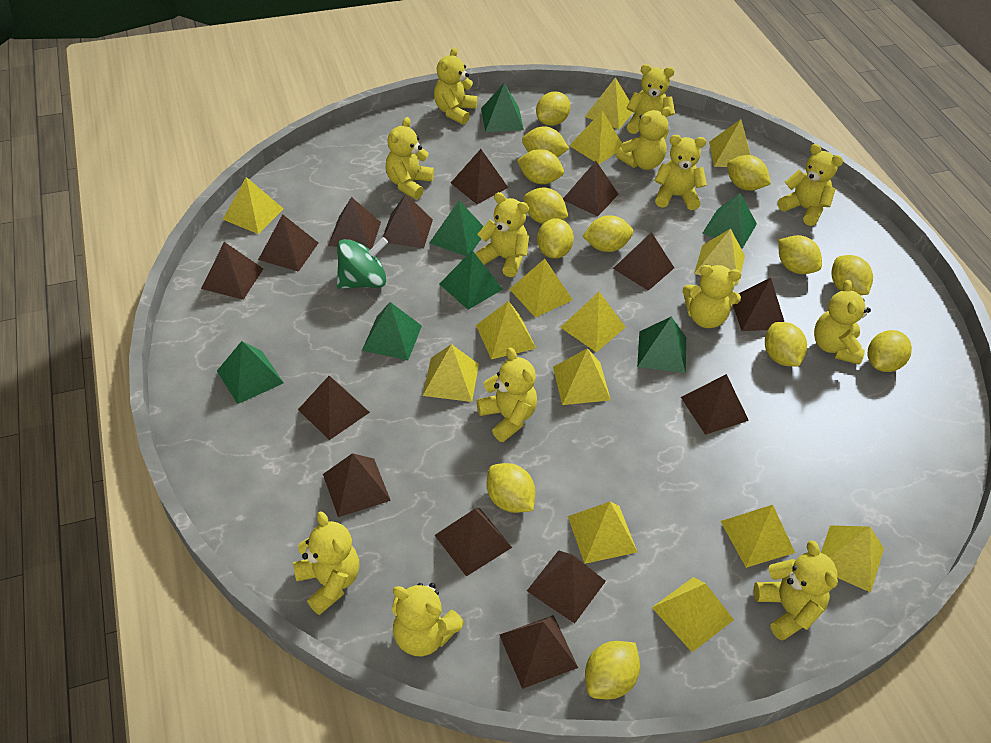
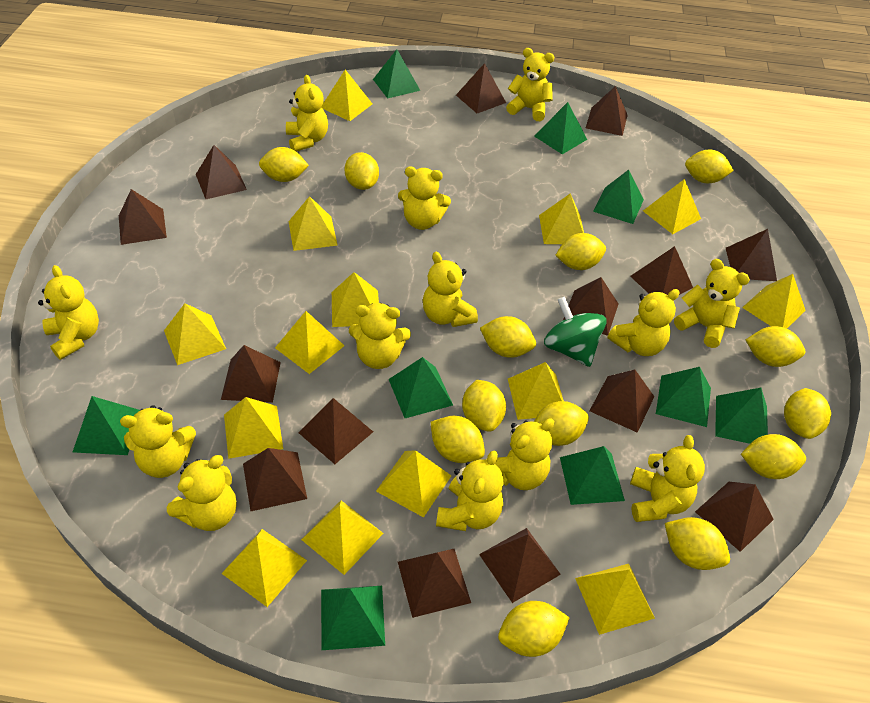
green pyramid: 7 -> 9

